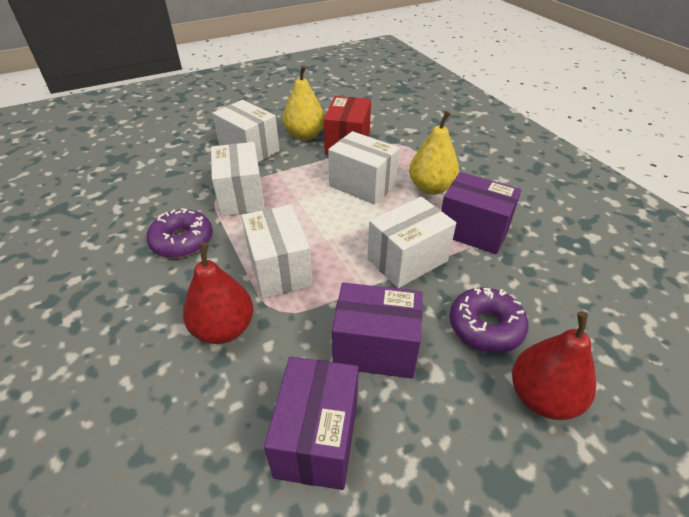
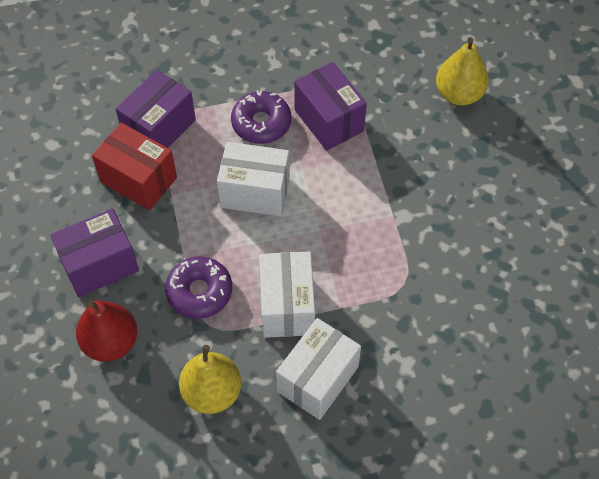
red pear: 2 -> 1
white box: 5 -> 3

